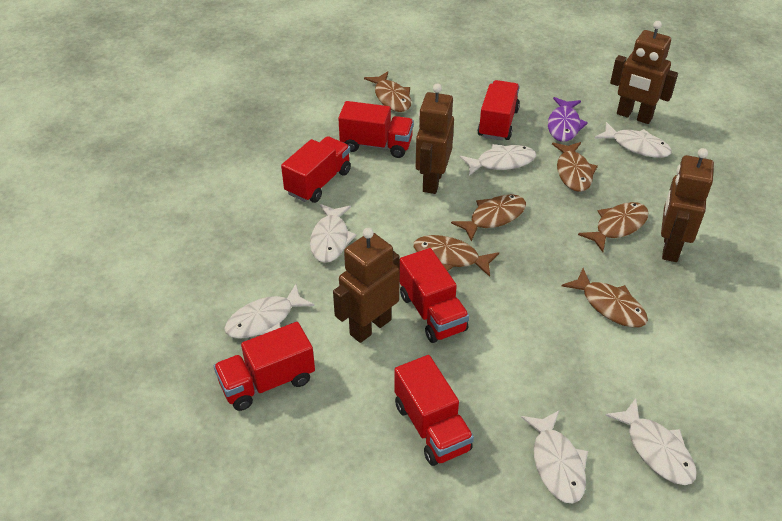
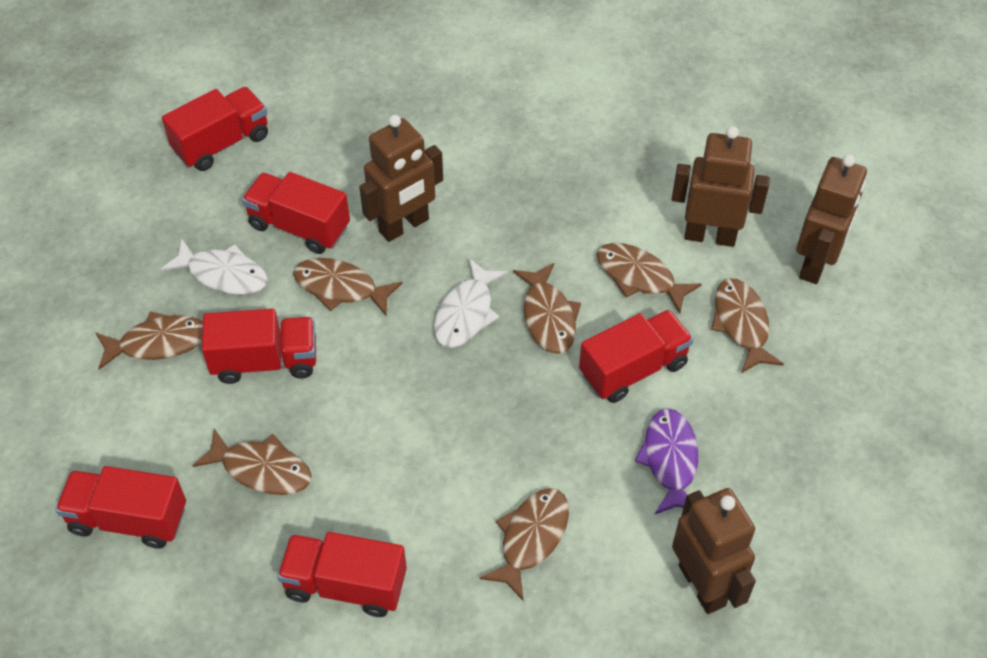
brown fish: 6 -> 7
white fish: 6 -> 2

